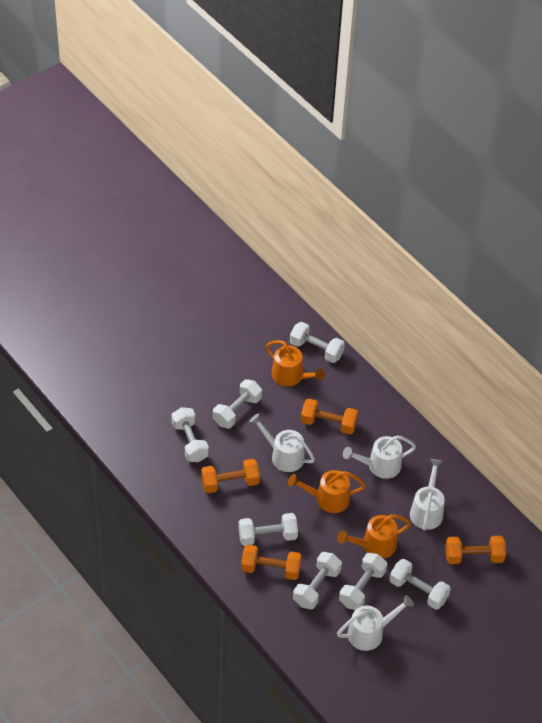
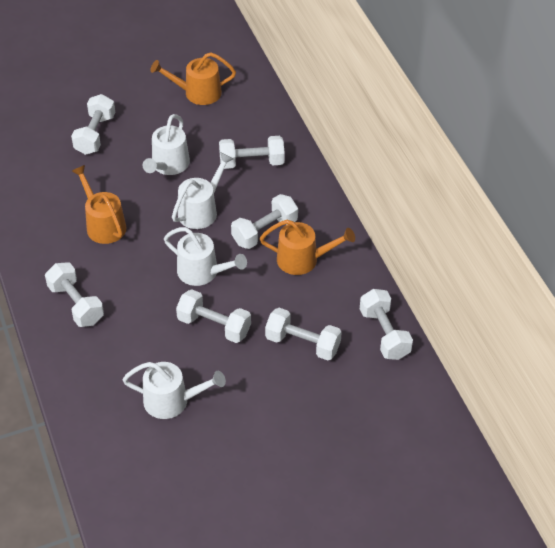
orange dumbbell: 4 -> 0

